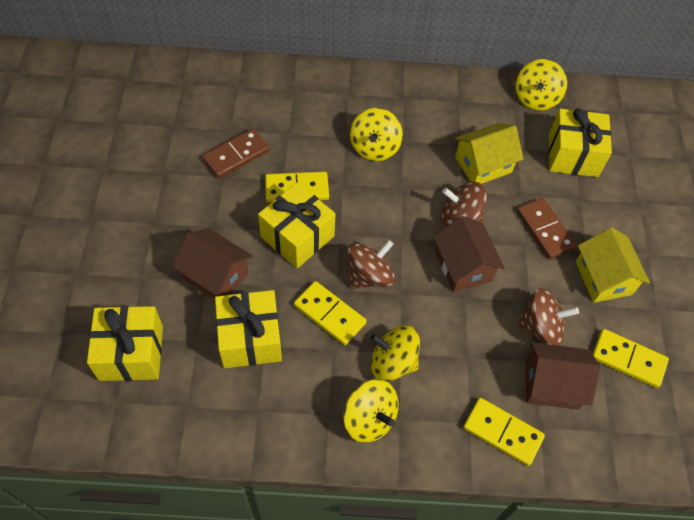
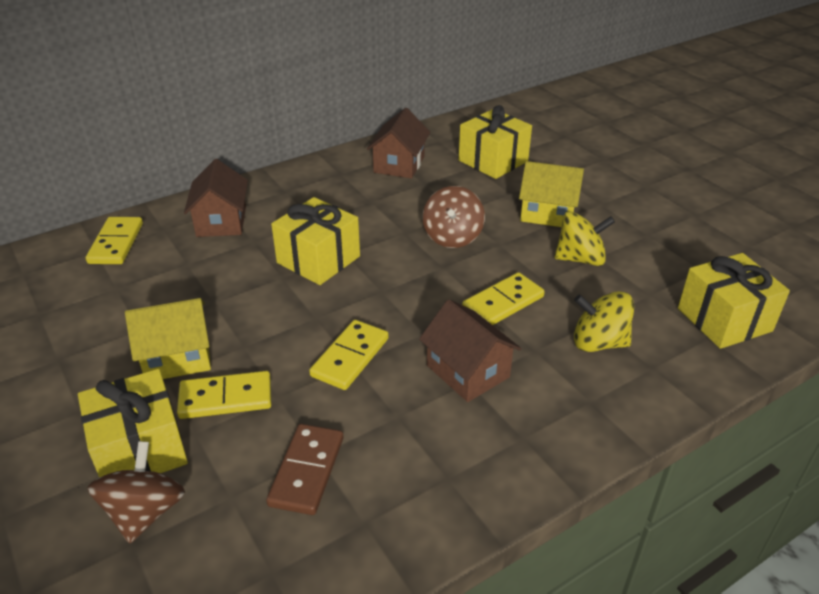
brown domino: 2 -> 1
brown spinning top: 3 -> 2
yellow spinning top: 4 -> 2

